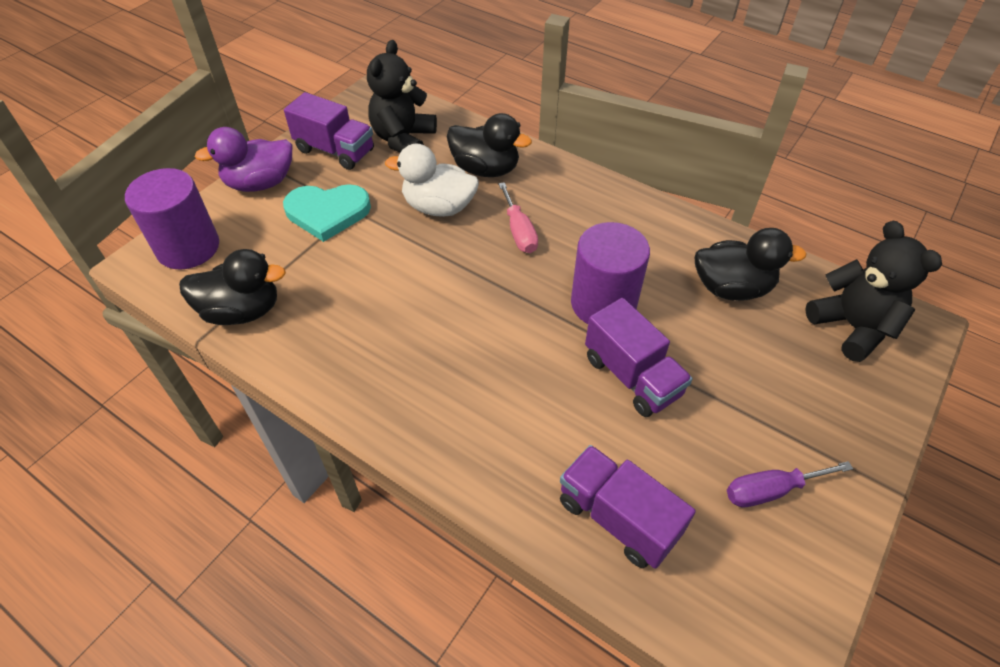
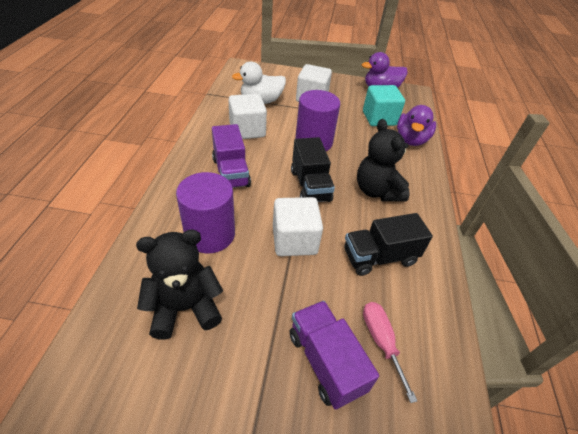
black duck: 3 -> 0
black truck: 0 -> 2
purple duck: 1 -> 2
purple screwdriver: 1 -> 0
purple truck: 3 -> 2
turquoise cube: 0 -> 1
turquoise heart: 1 -> 0
white cube: 0 -> 3

